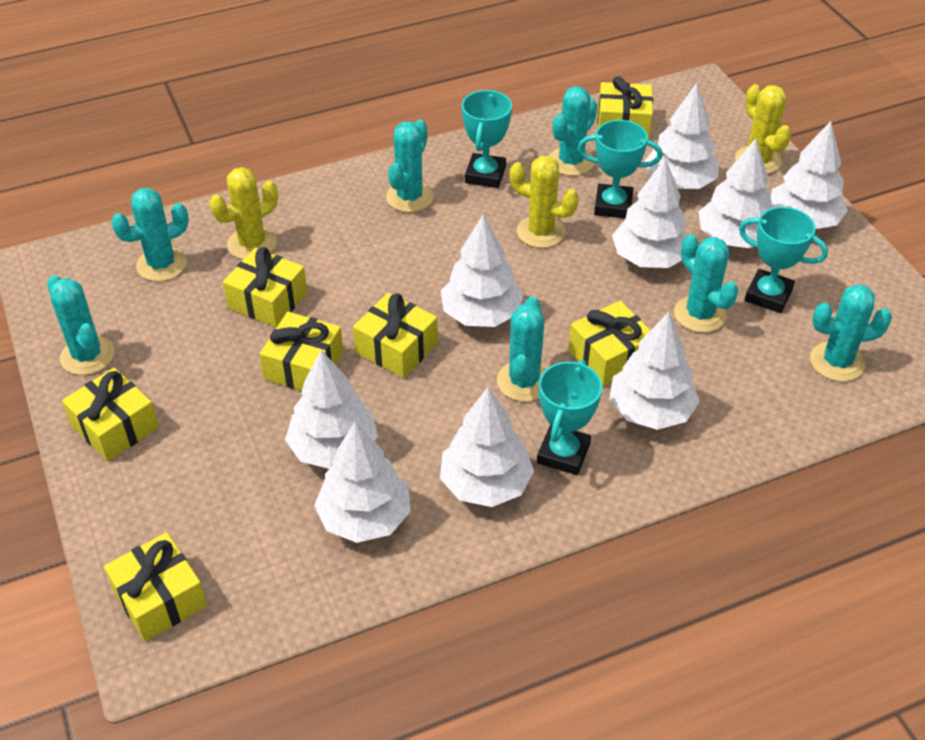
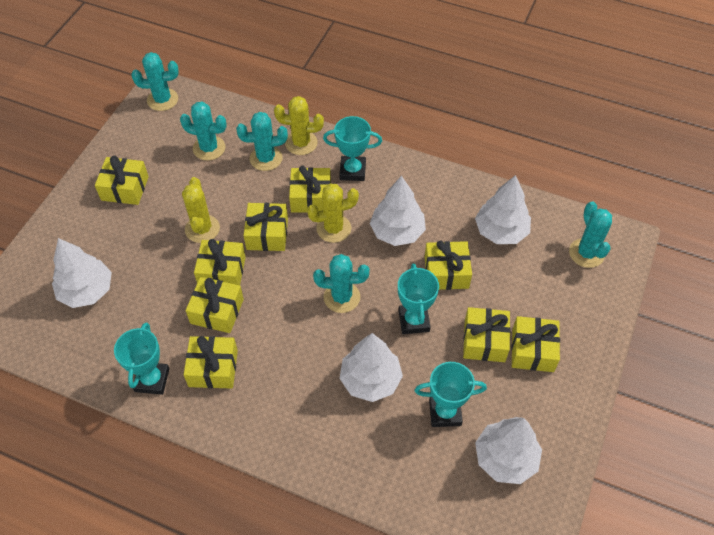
turquoise cactus: 7 -> 5
white tree: 9 -> 5
yellow gift: 7 -> 9

